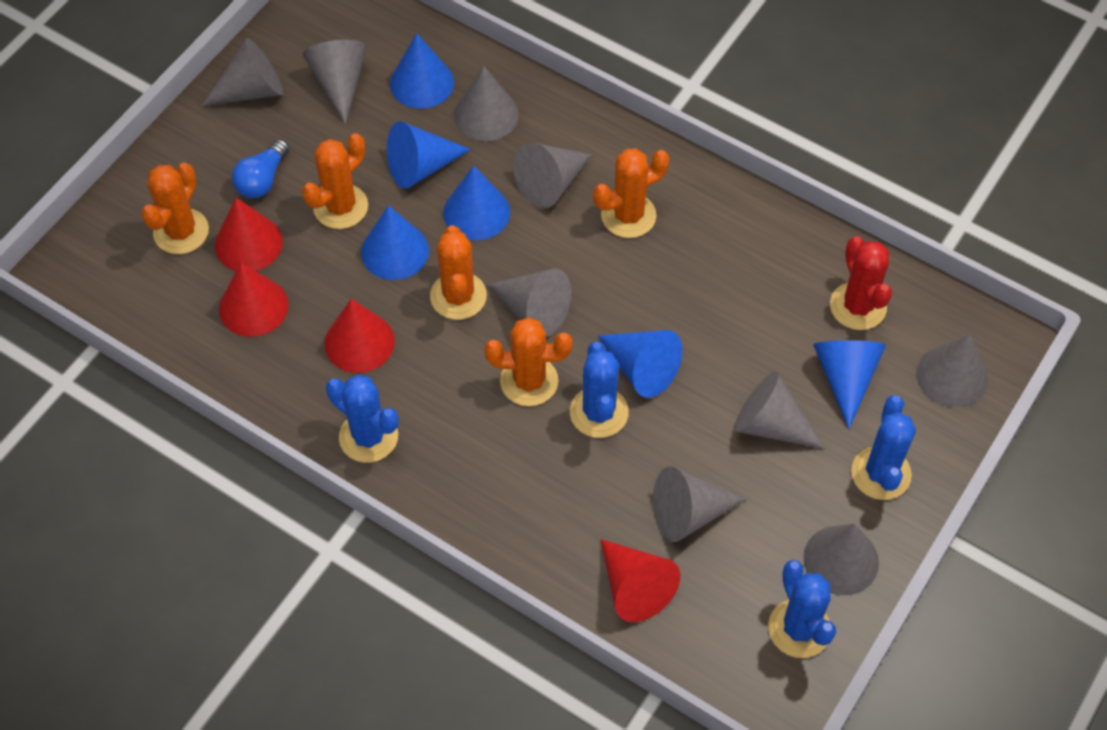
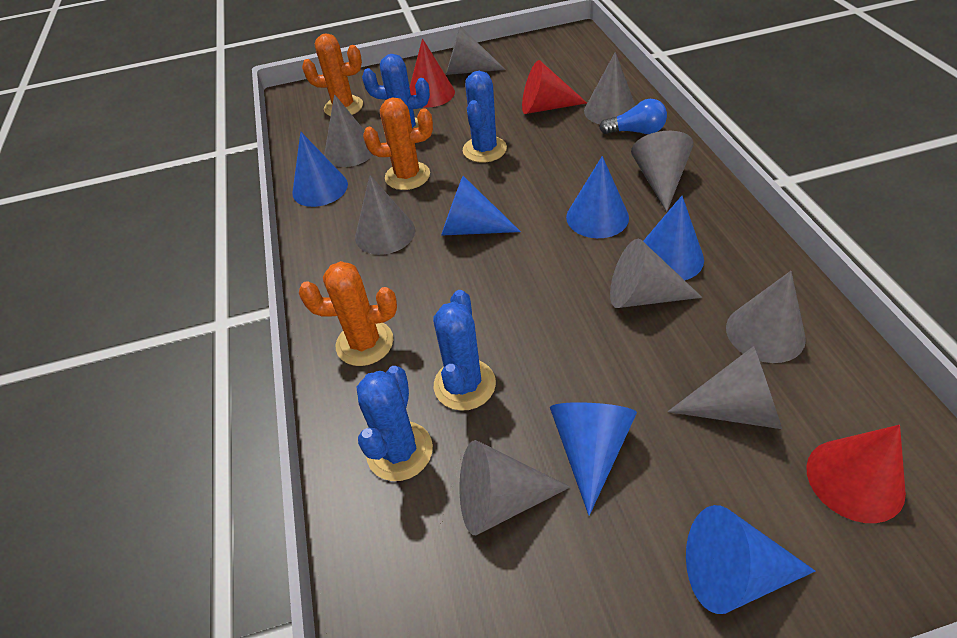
orange cactus: 5 -> 3
red cactus: 1 -> 0
red cone: 4 -> 3

